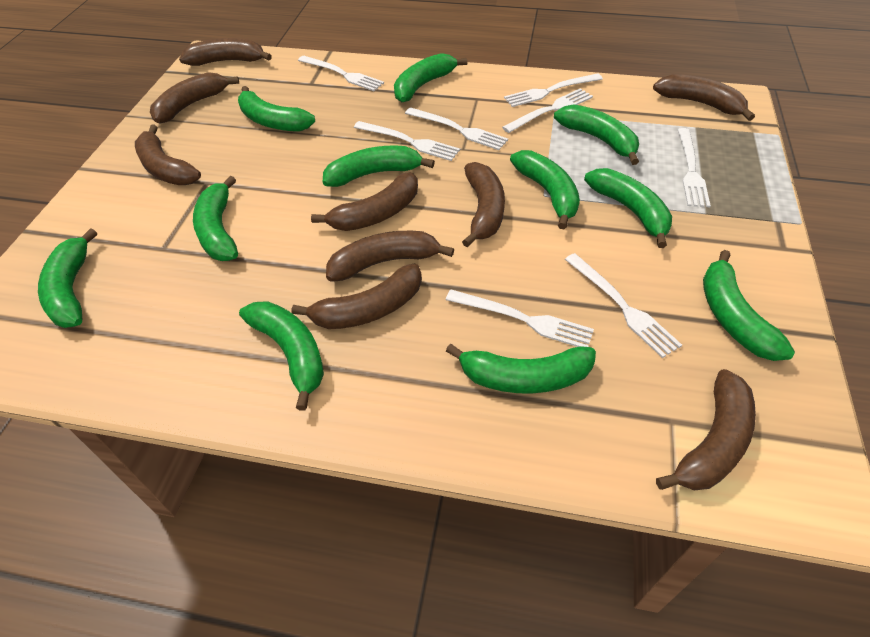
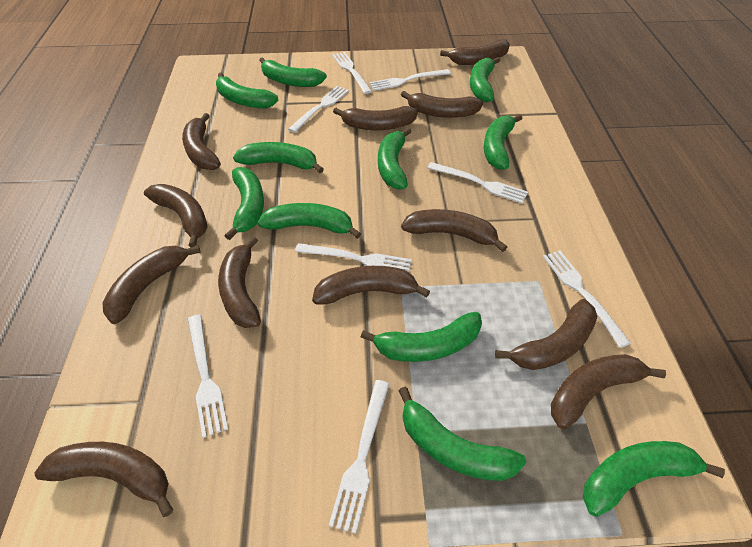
brown banana: 9 -> 12

